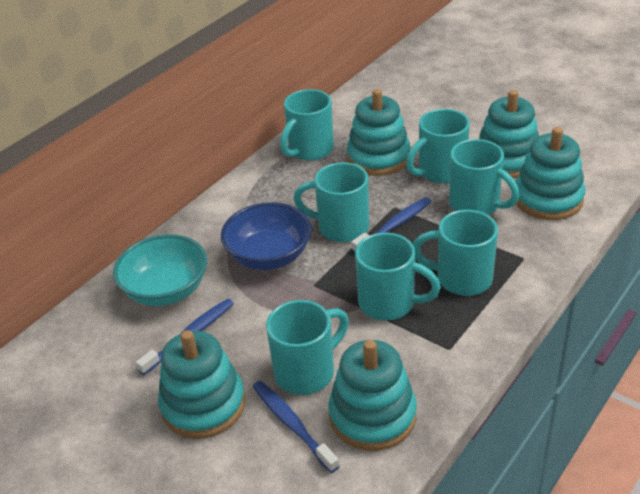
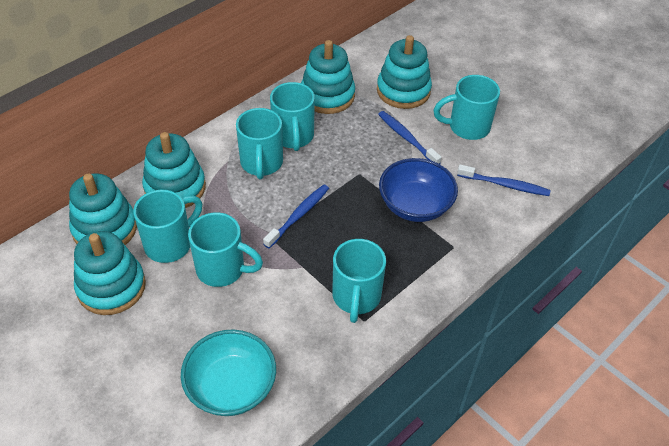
turquoise mug: 7 -> 6

